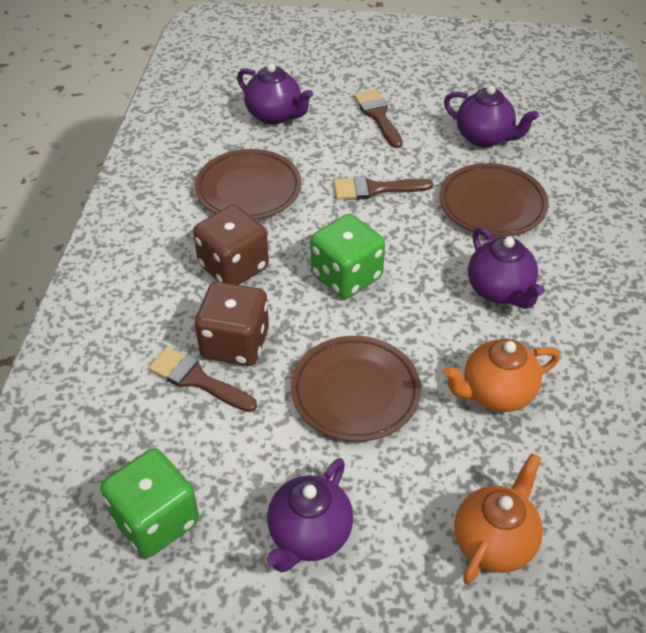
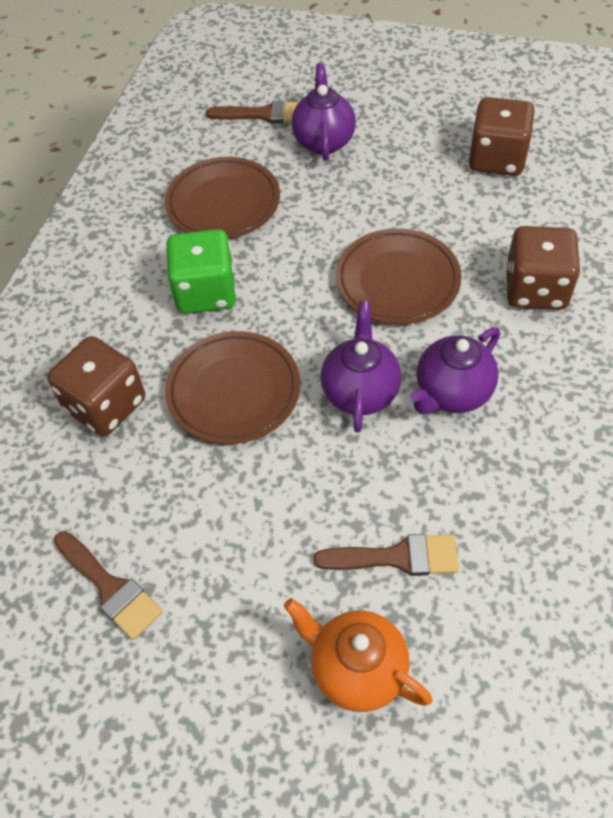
brown dice: 2 -> 3
green dice: 2 -> 1
orange teapot: 2 -> 1
purple teapot: 4 -> 3

